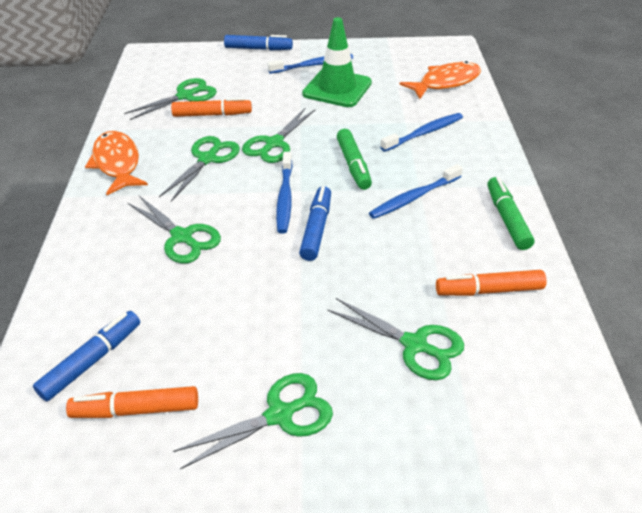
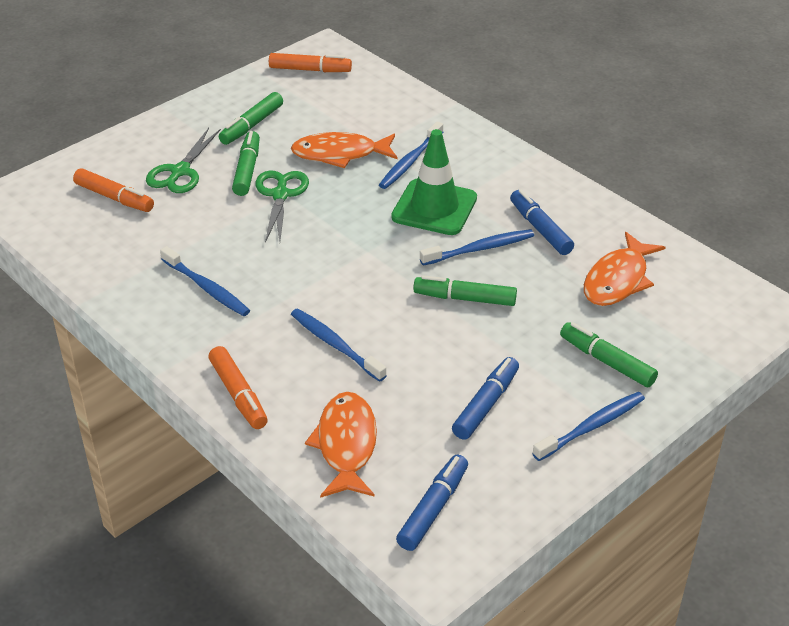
blue toothbrush: 4 -> 5
green marker: 2 -> 4
green scissors: 6 -> 2
orange fish: 2 -> 3

